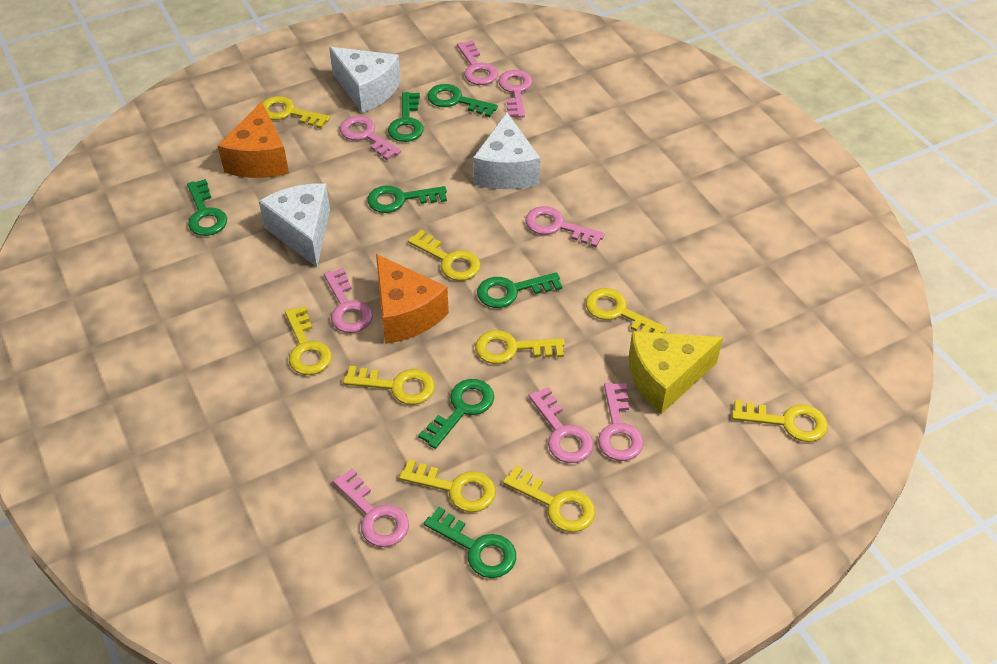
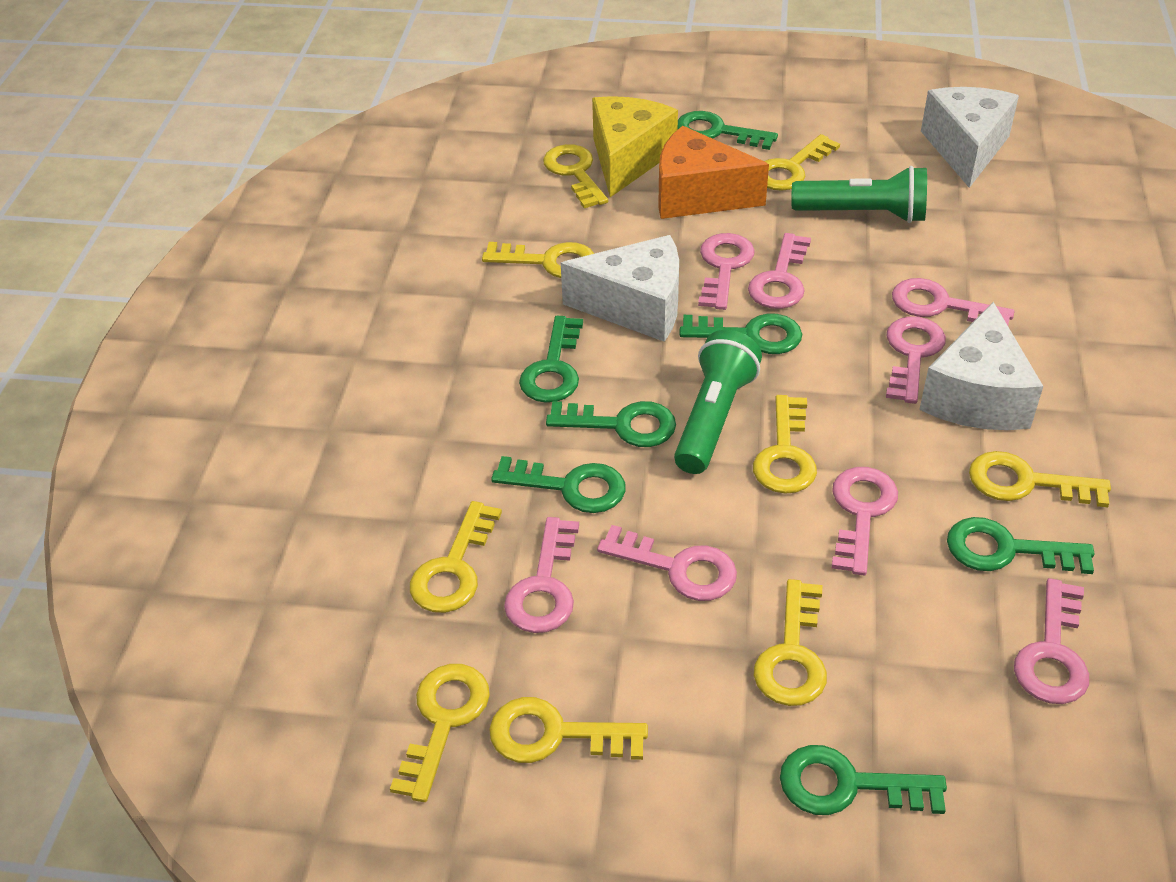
green flashlight: 0 -> 2
orange cheese: 2 -> 1

